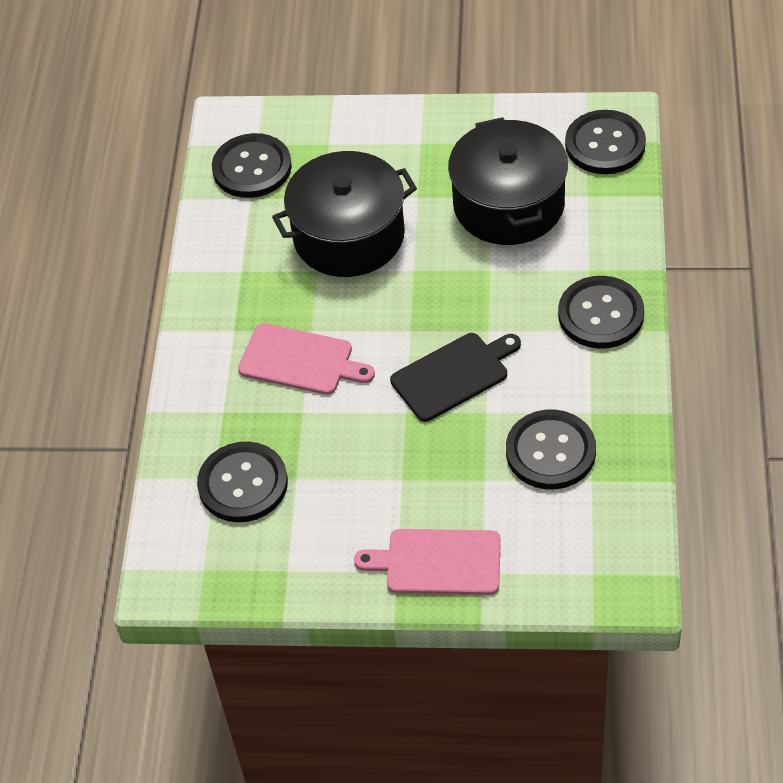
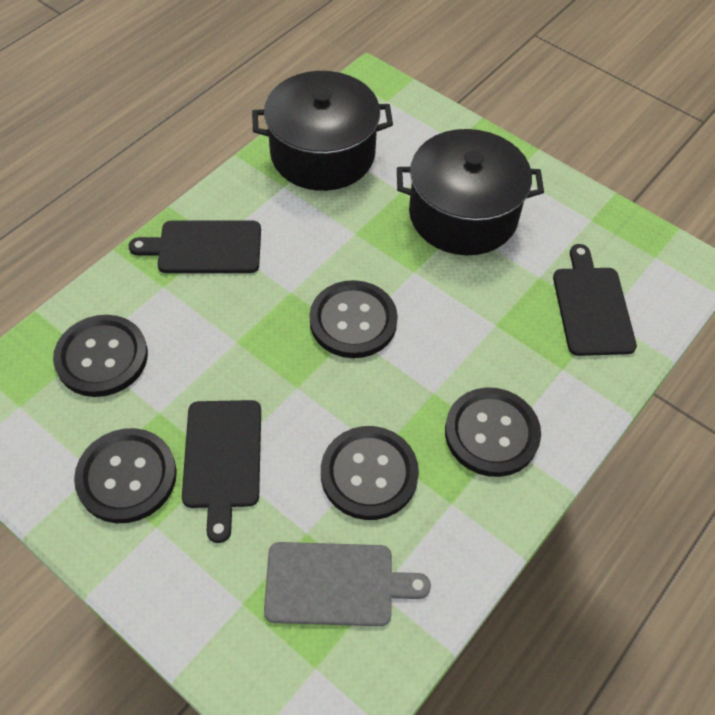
black cutting board: 1 -> 3
grey cutting board: 0 -> 1
pink cutting board: 2 -> 0

